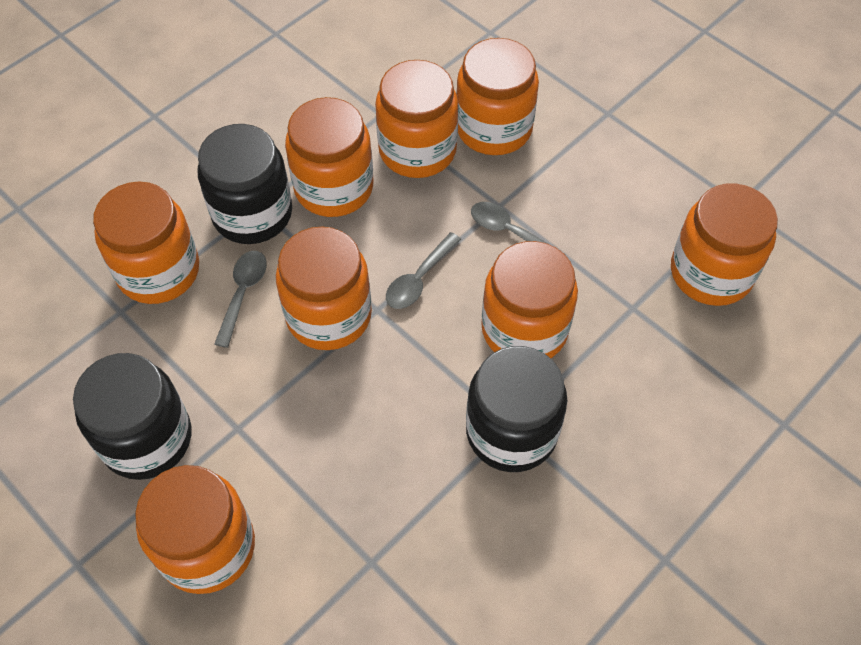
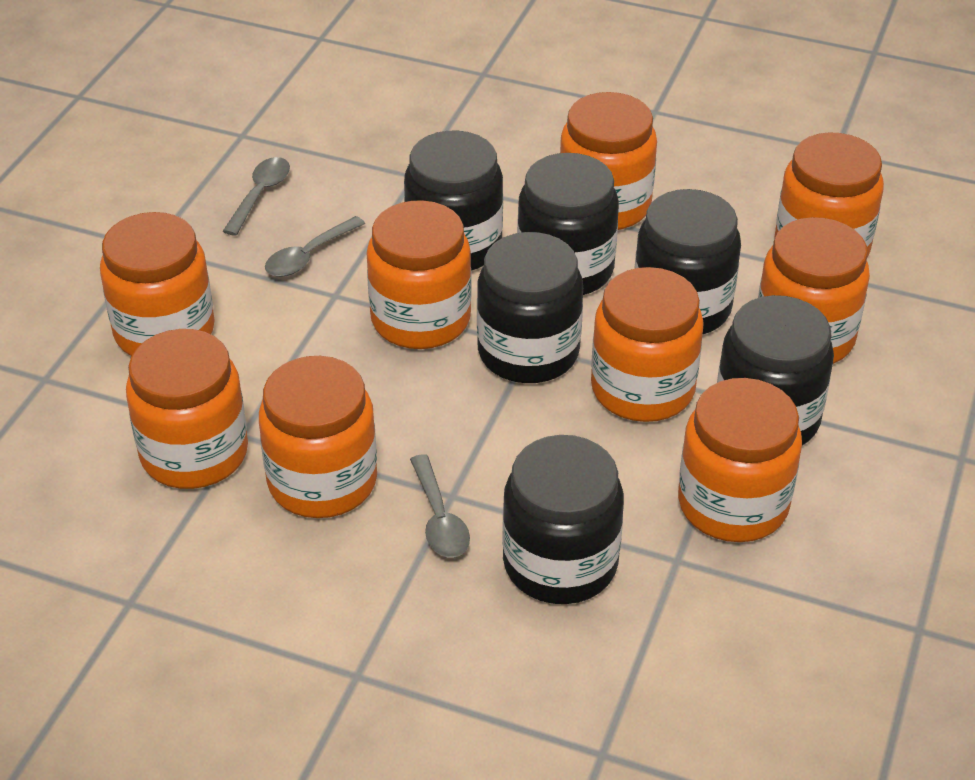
black jar: 3 -> 6
orange jar: 8 -> 9

